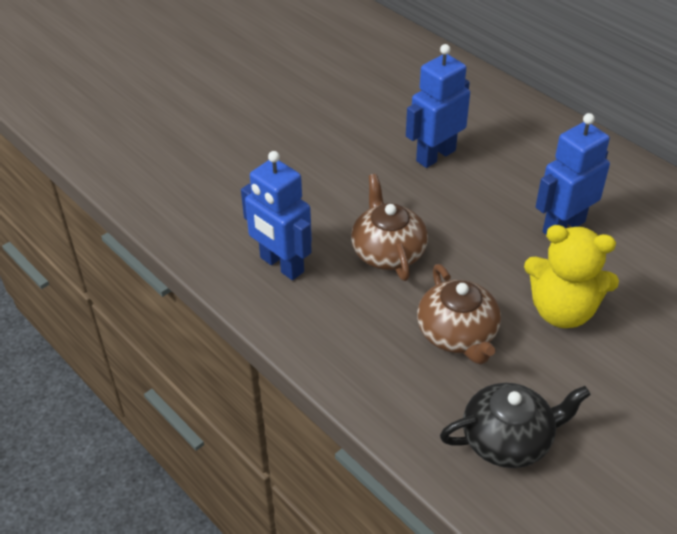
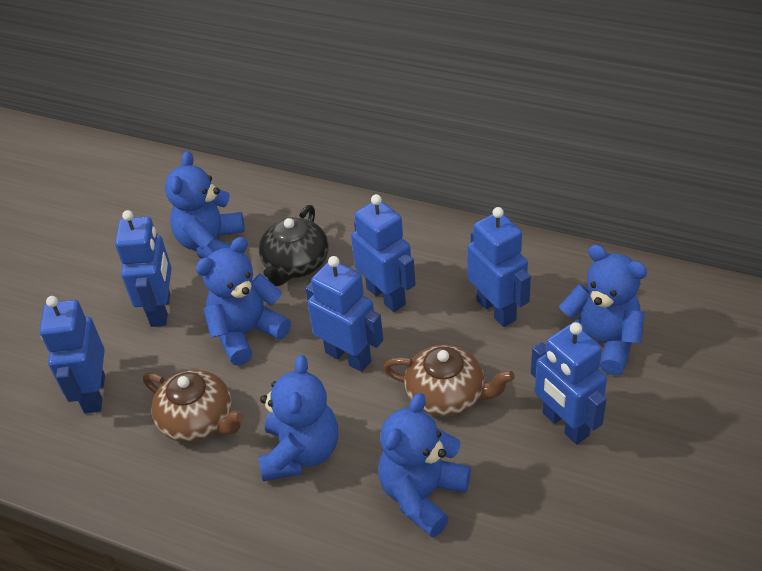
blue robot: 3 -> 6
blue teddy bear: 0 -> 5
yellow teddy bear: 1 -> 0

